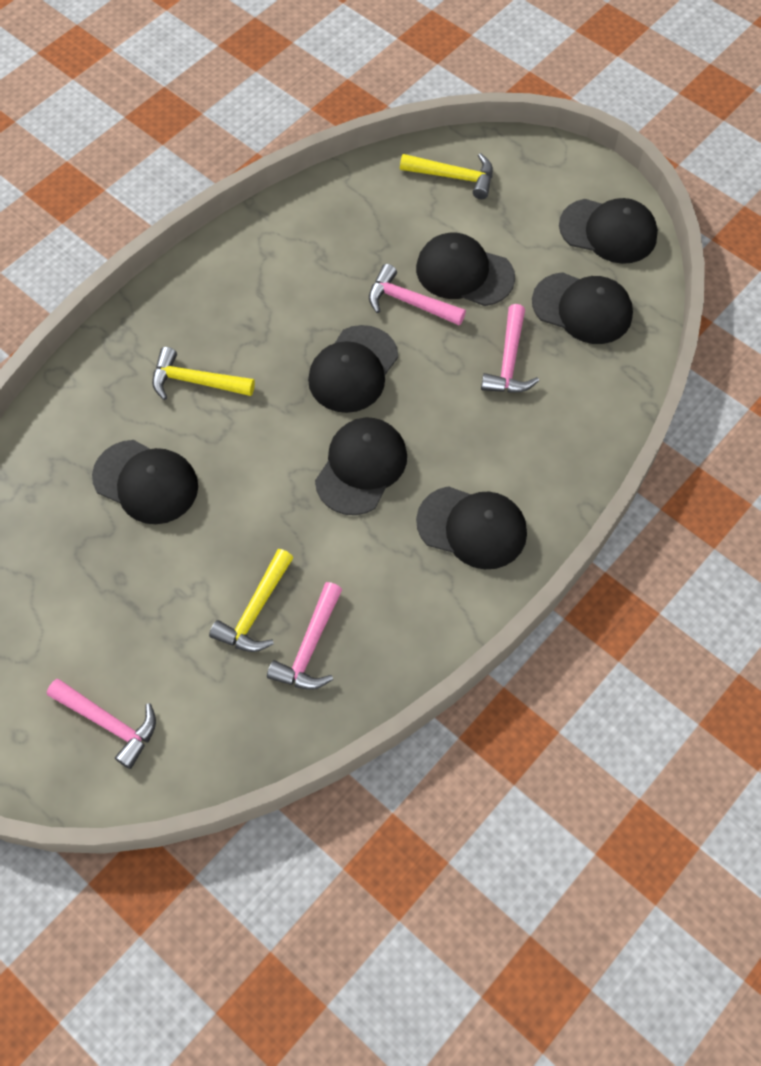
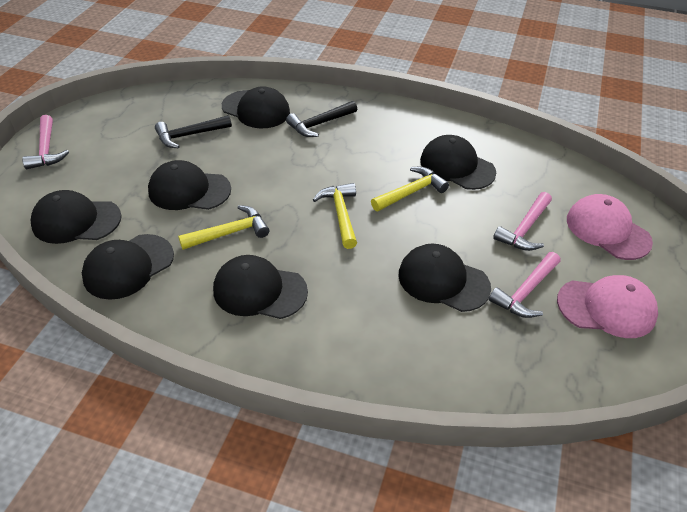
black hammer: 0 -> 2
pink cap: 0 -> 2
pink hammer: 4 -> 3

